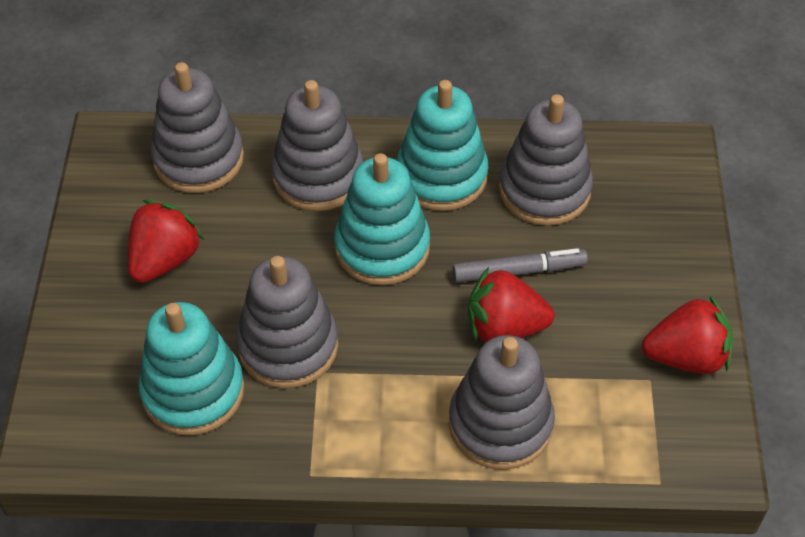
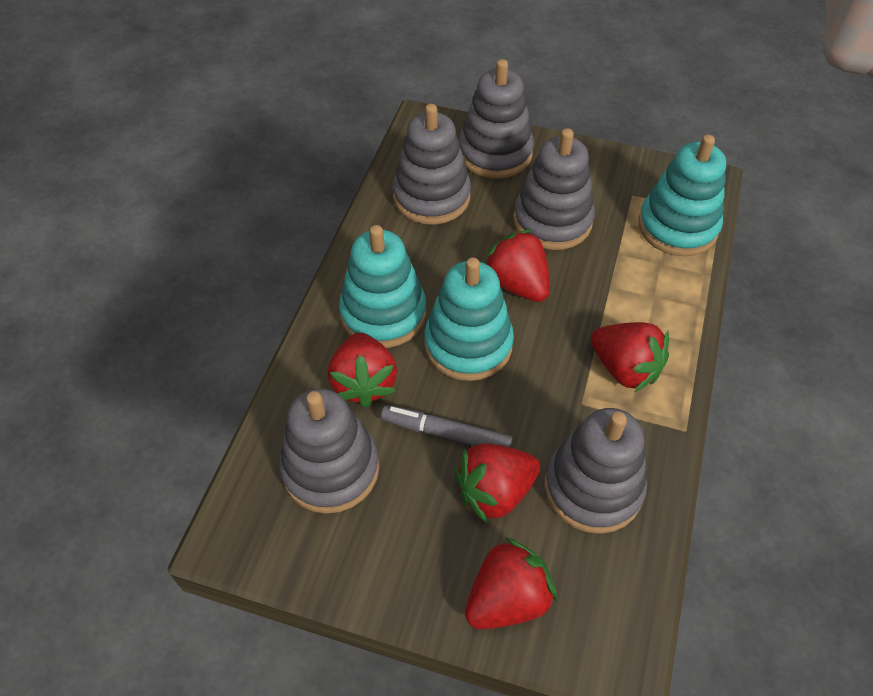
red strawberry: 3 -> 5

